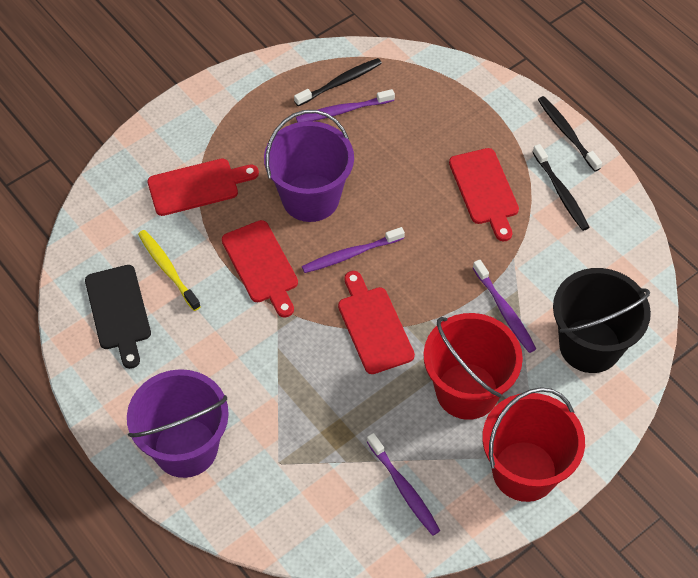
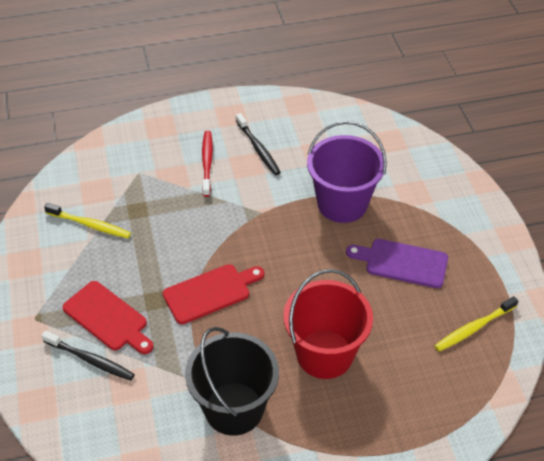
black cutting board: 1 -> 0
black toothbrush: 3 -> 2
purple bucket: 2 -> 1
purple cutting board: 0 -> 1
purple toothbrush: 4 -> 0
red bucket: 2 -> 1
red cutting board: 4 -> 2
red toothbrush: 0 -> 1
yellow toothbrush: 1 -> 2

